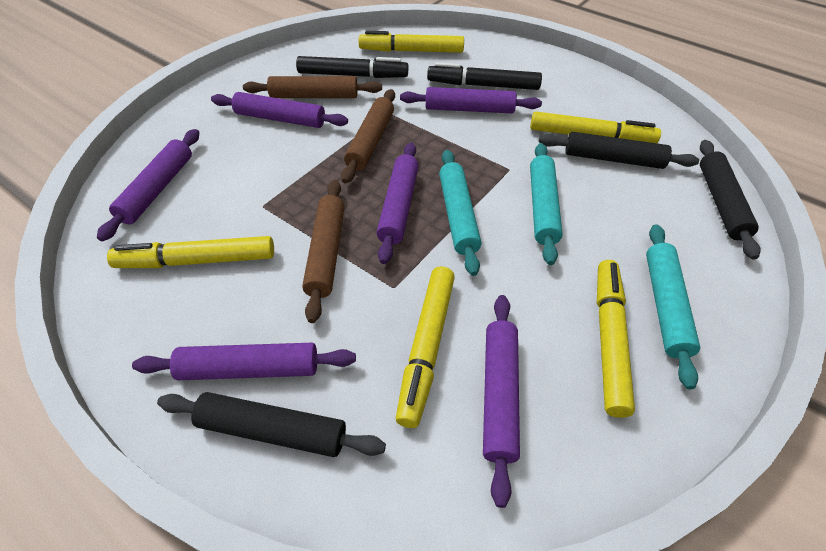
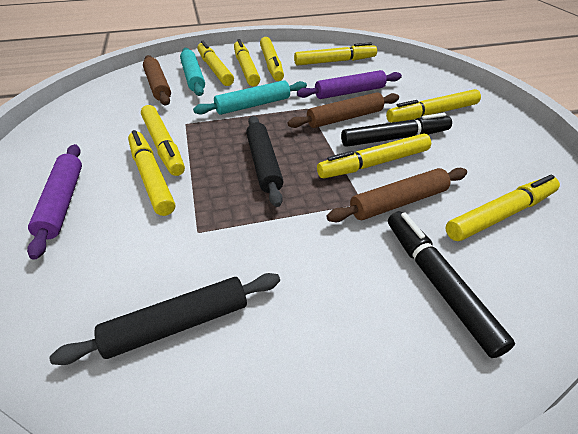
black rolling pin: 3 -> 2
purple rolling pin: 6 -> 2
turquoise rolling pin: 3 -> 2
yellow marker: 5 -> 9

